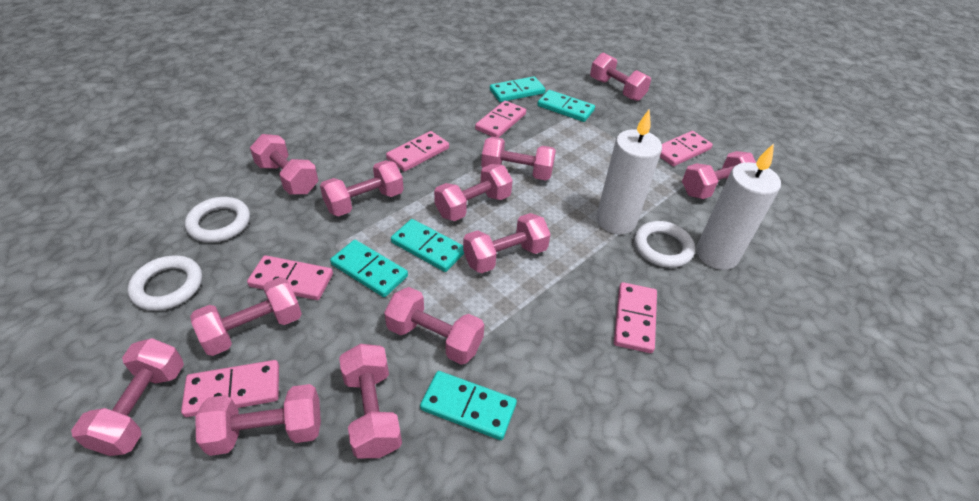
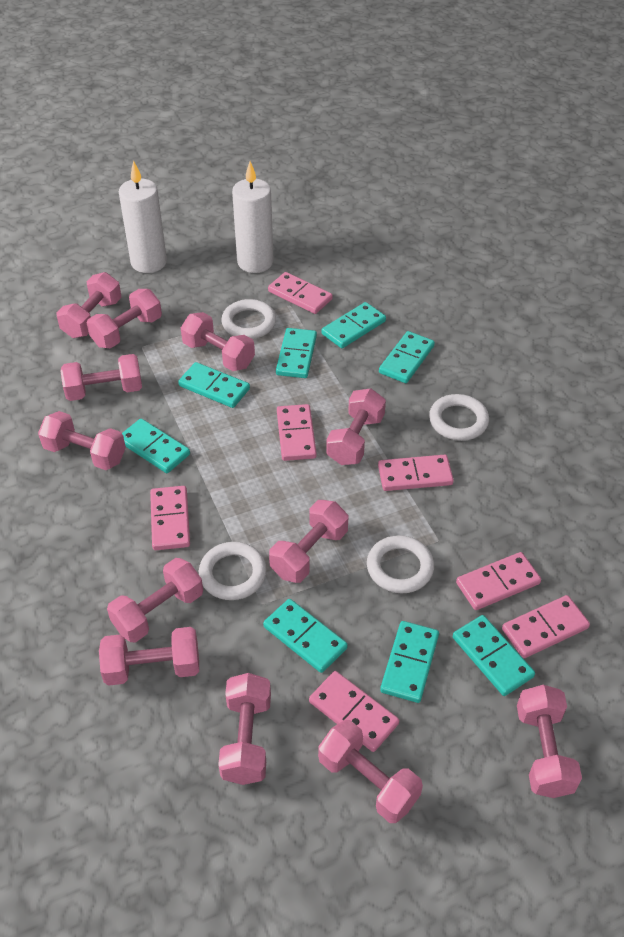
pink domino: 6 -> 7
turquoise domino: 5 -> 8
white ring: 3 -> 4

